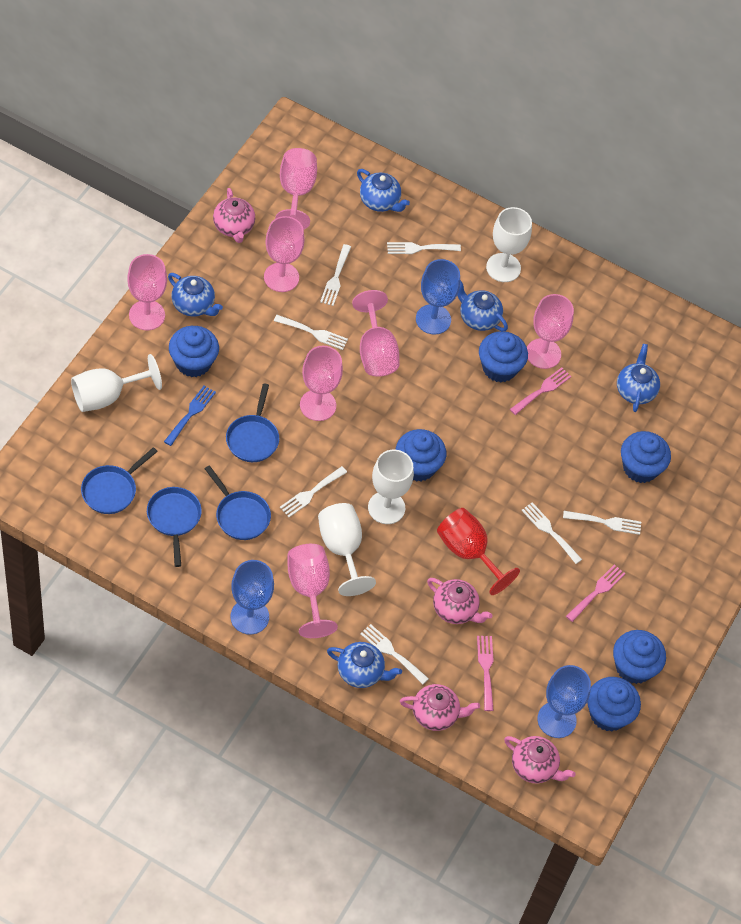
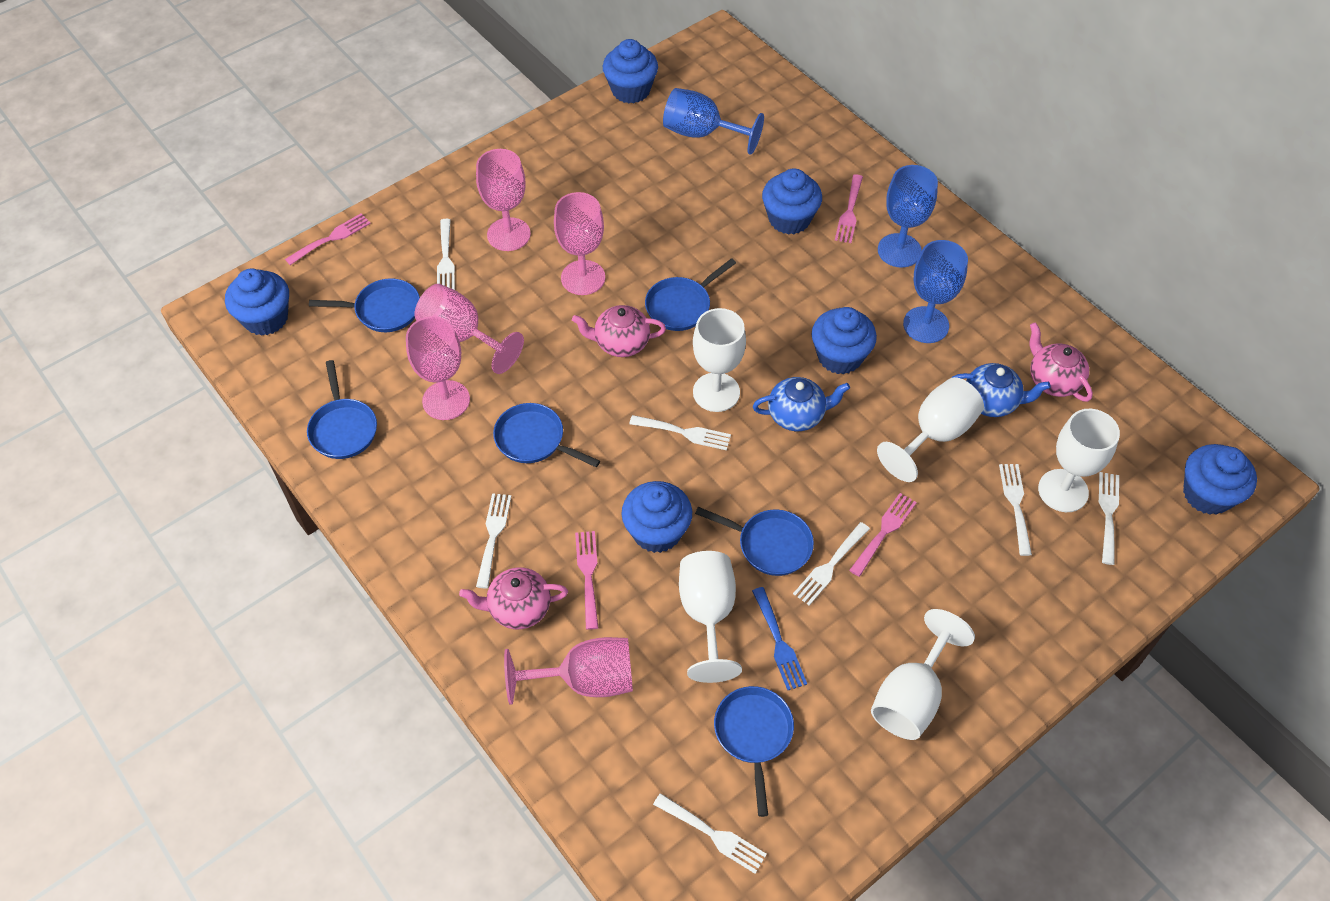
blue pan: 4 -> 6
blue teapot: 5 -> 2
pink fork: 3 -> 4
pink goblet: 7 -> 5
pink teapot: 4 -> 3
red goblet: 1 -> 0
white goblet: 4 -> 5

